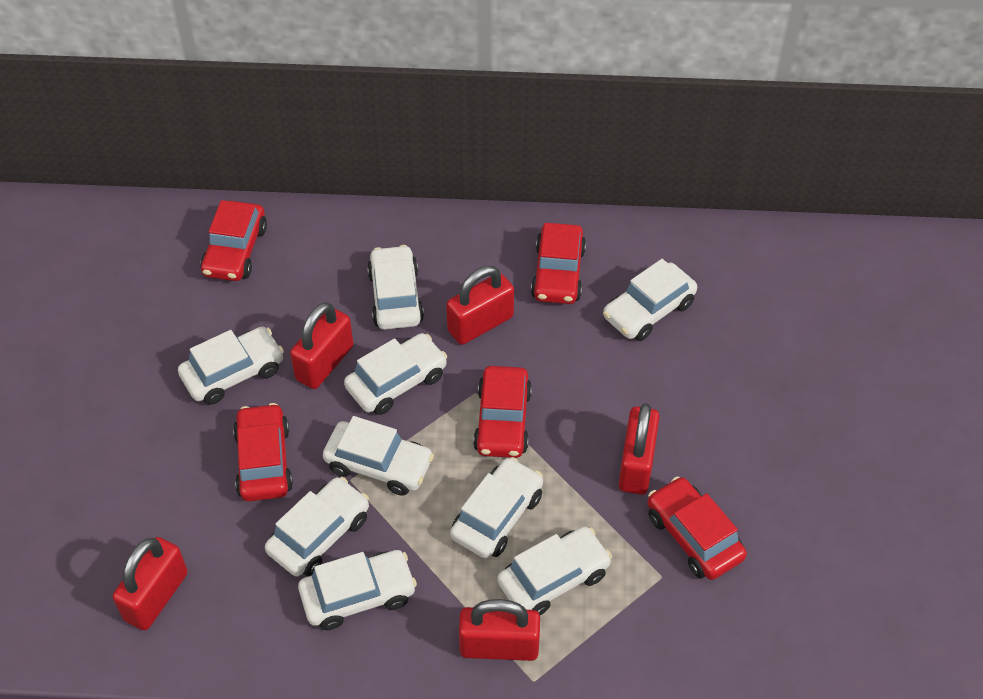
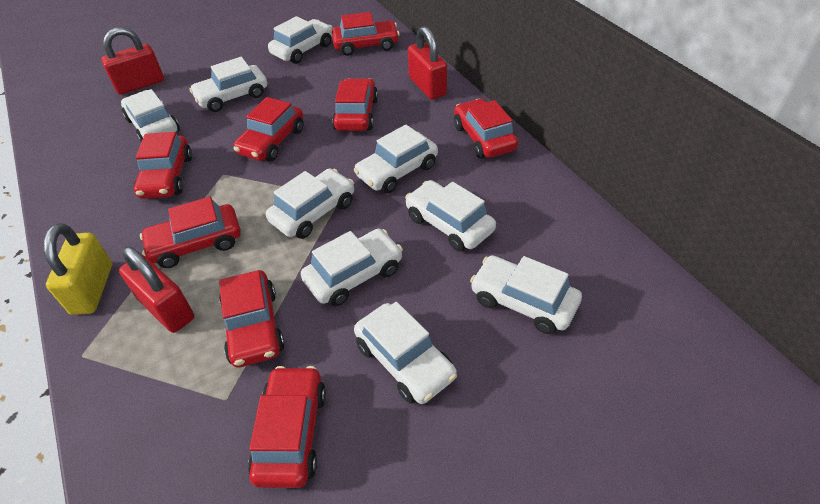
red car: 5 -> 8
red padlock: 5 -> 3
yellow padlock: 0 -> 1

